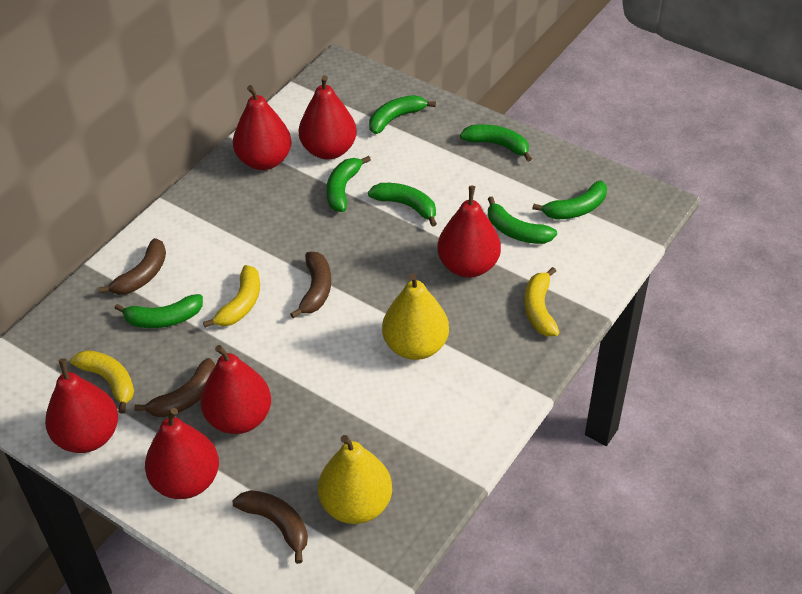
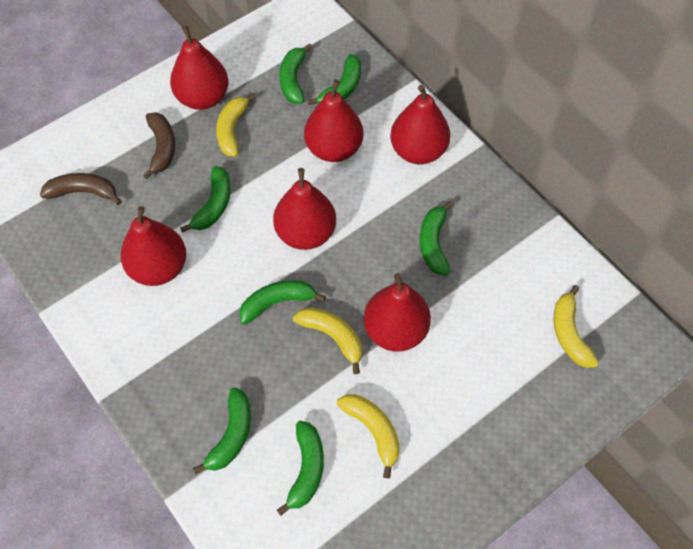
brown banana: 4 -> 2
yellow banana: 3 -> 4
yellow pear: 2 -> 0

